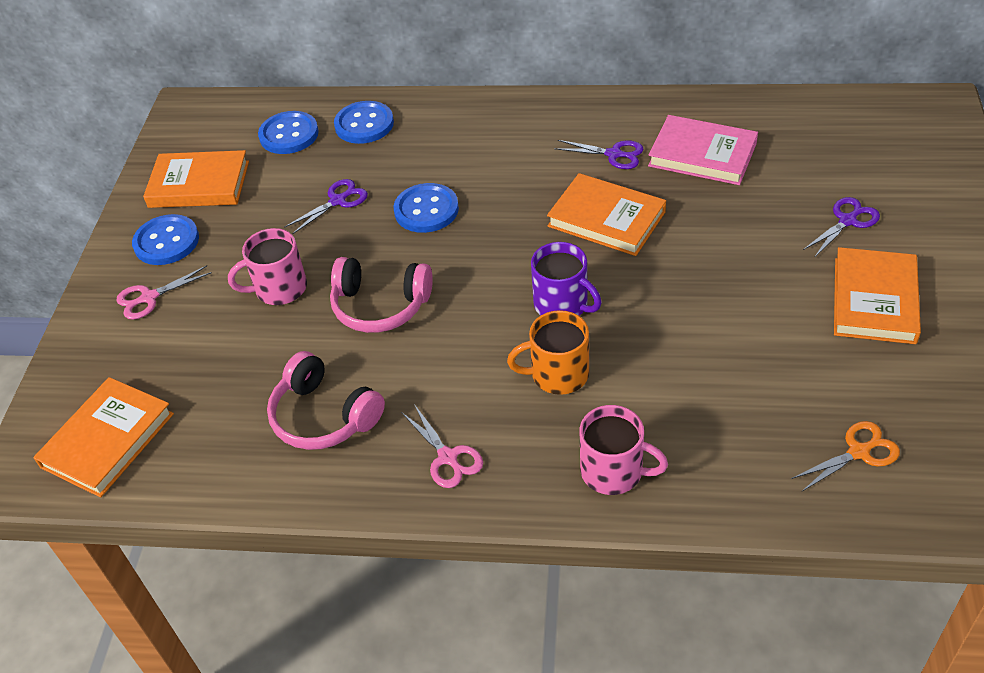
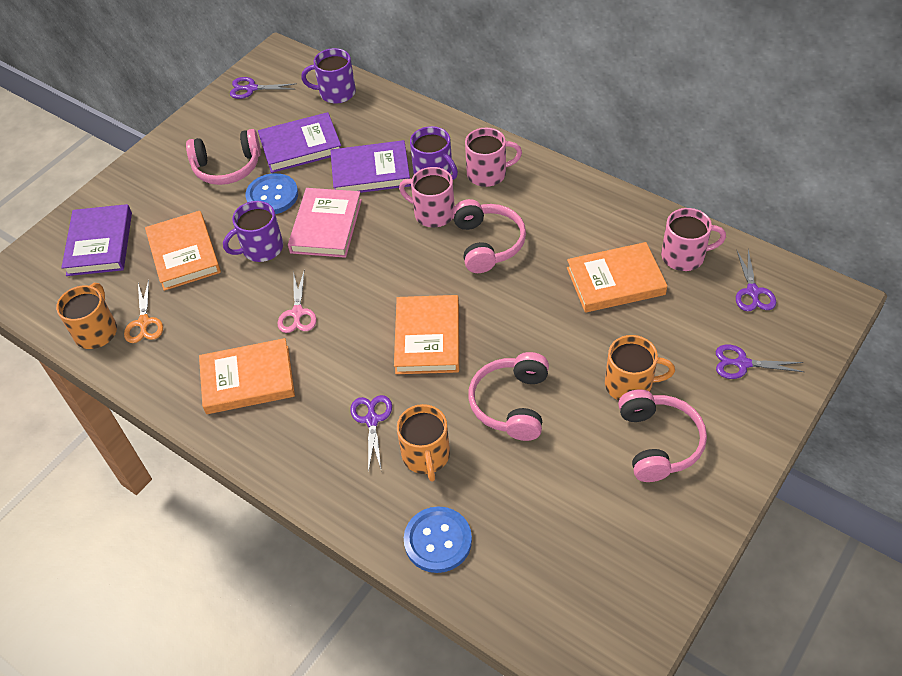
blue button: 4 -> 2
orange mug: 1 -> 3
pink headphones: 2 -> 4
pink mug: 2 -> 3
pink scissors: 2 -> 1
purple book: 0 -> 3
purple mug: 1 -> 3
purple scissors: 3 -> 4

